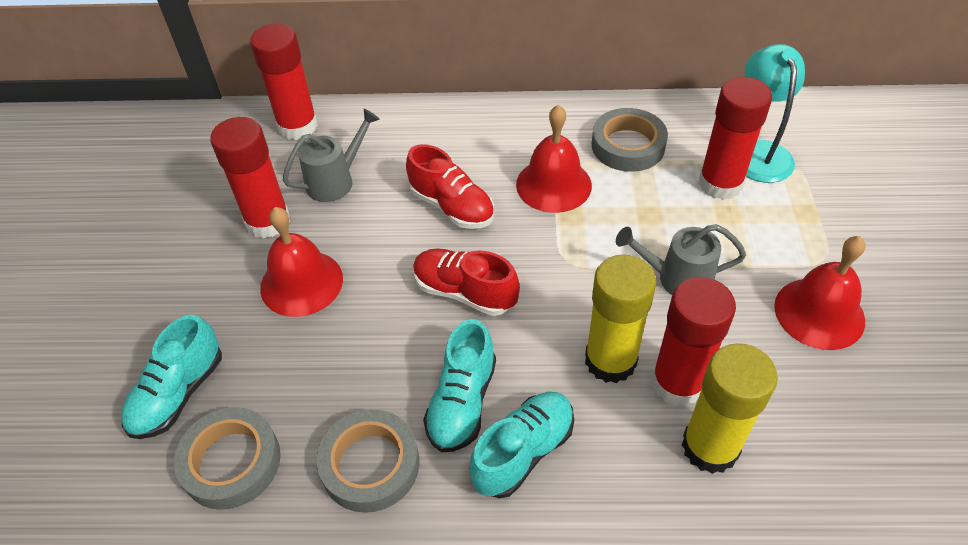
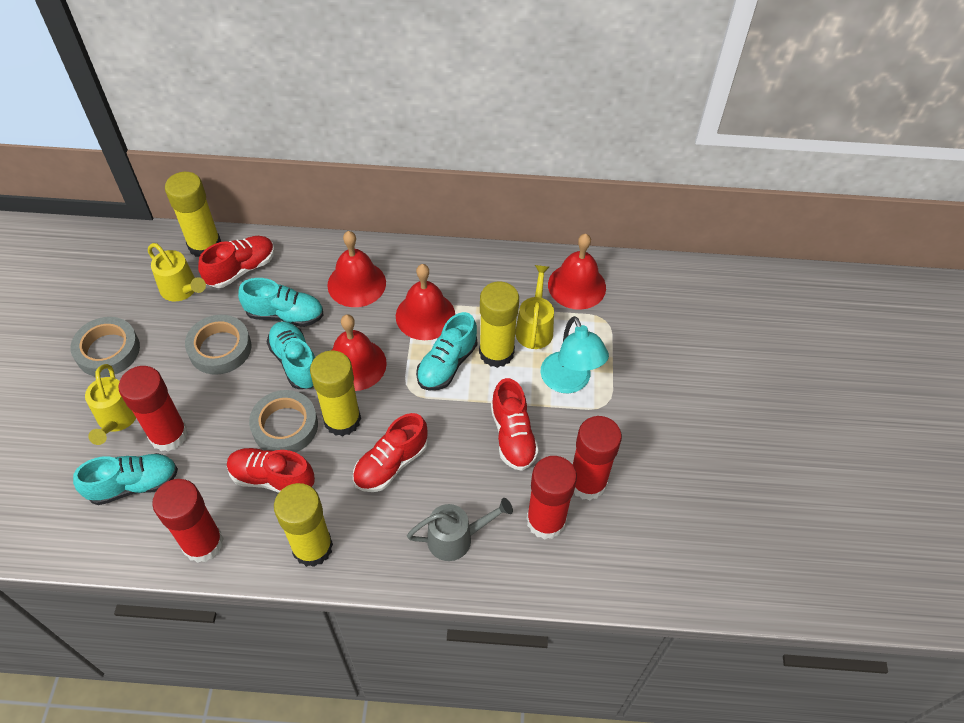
grey watering can: 2 -> 1
red bell: 3 -> 4
red shoe: 2 -> 4
turquoise shoe: 3 -> 4
yellow glue stick: 2 -> 4
yellow watering can: 0 -> 3

